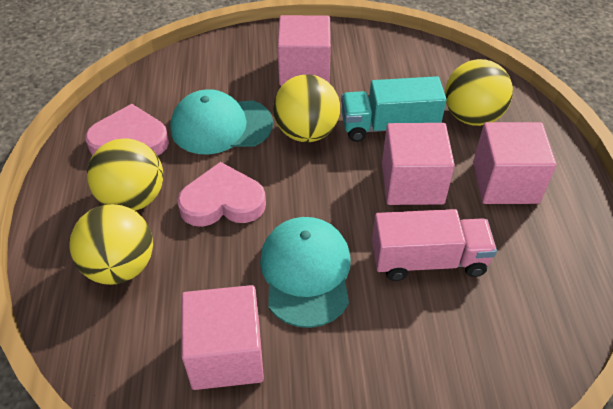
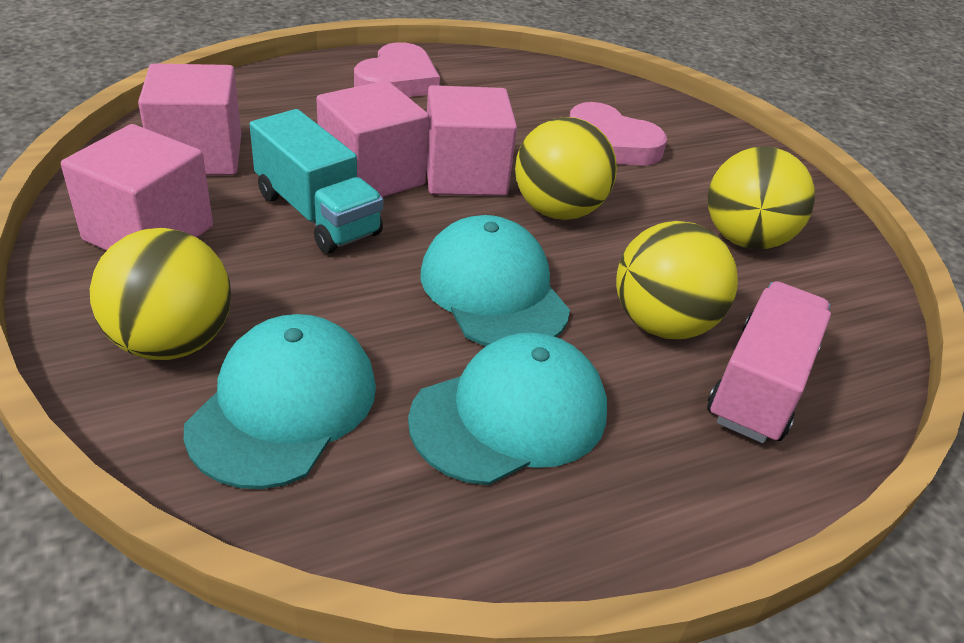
turquoise cap: 2 -> 3

